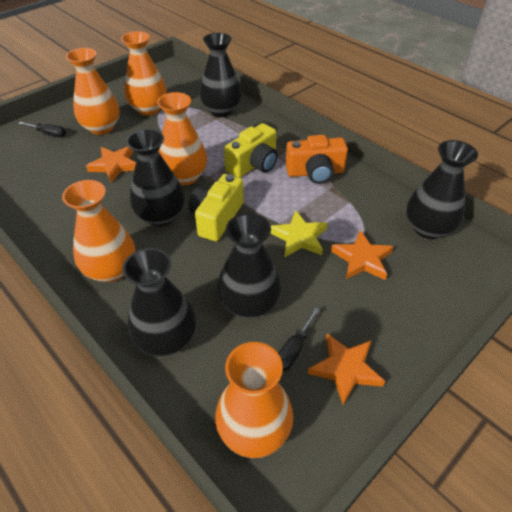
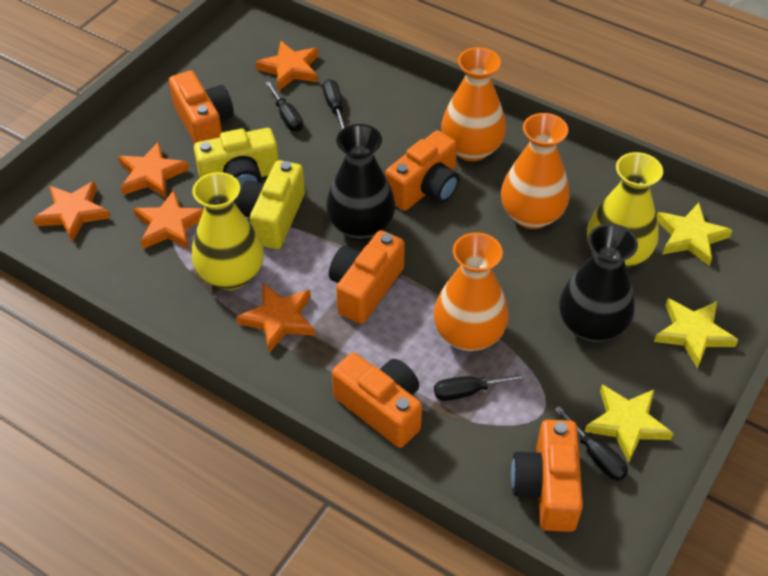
black screwdriver: 2 -> 4
black vase: 5 -> 2
orange camera: 1 -> 5
orange star: 3 -> 5
orange vase: 5 -> 3
yellow star: 1 -> 3
yellow vase: 0 -> 2

